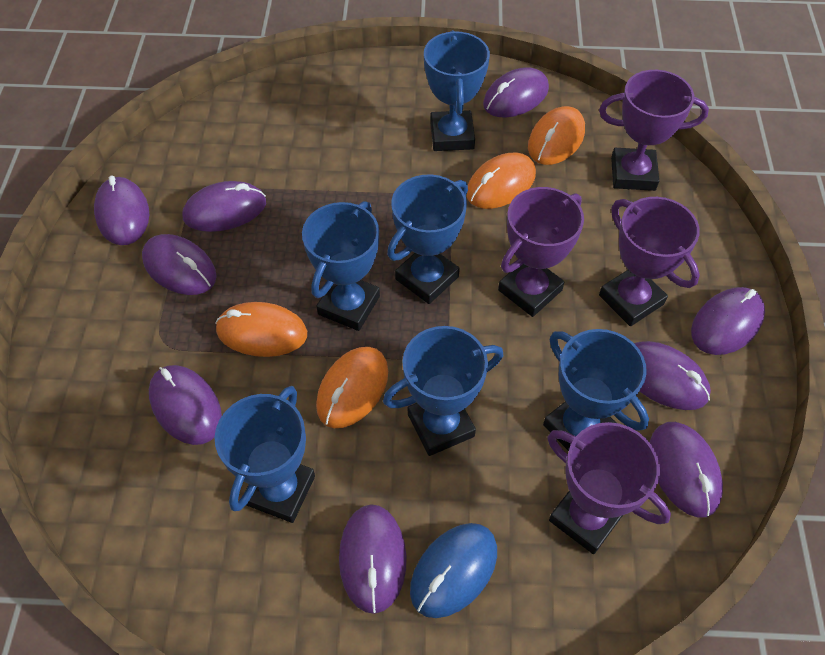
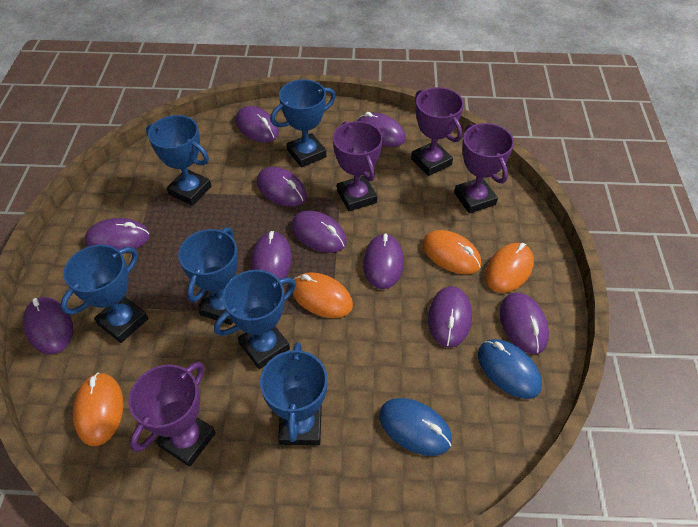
blue mouse: 1 -> 2
purple mouse: 9 -> 10

